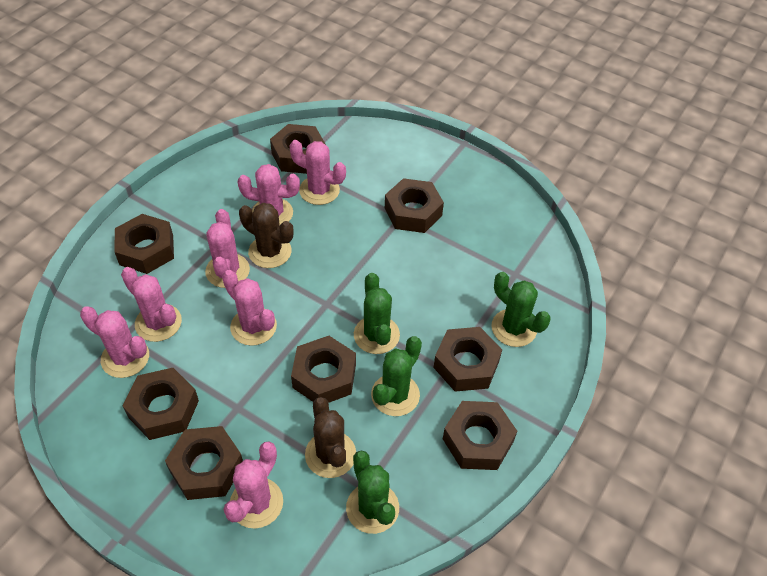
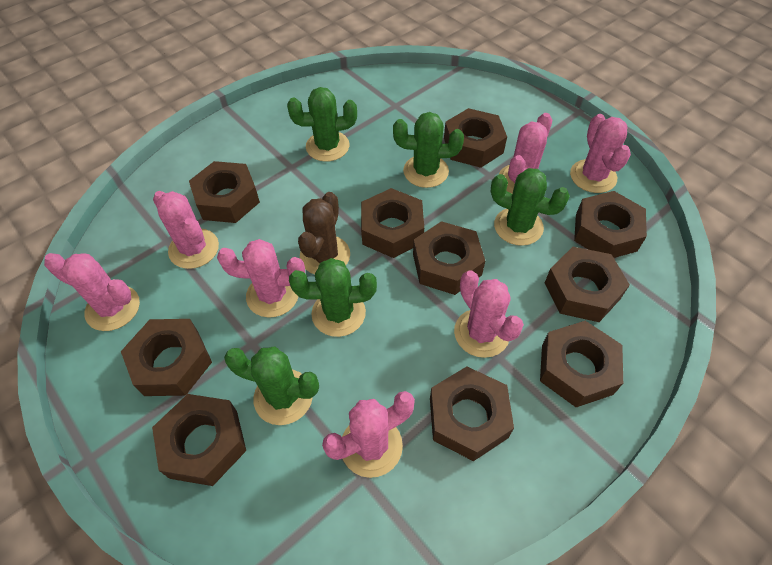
brown cactus: 2 -> 1
brown nut: 8 -> 10
green cactus: 4 -> 5

